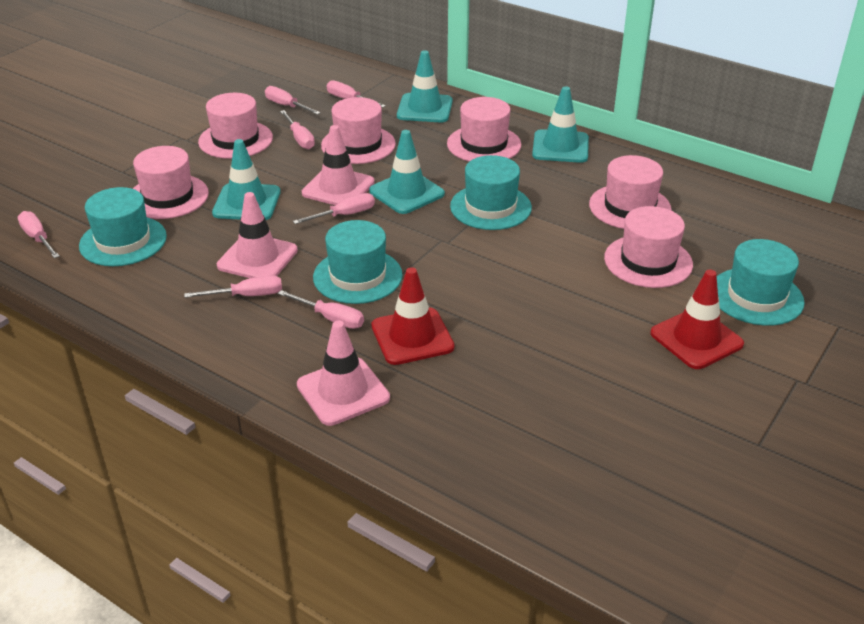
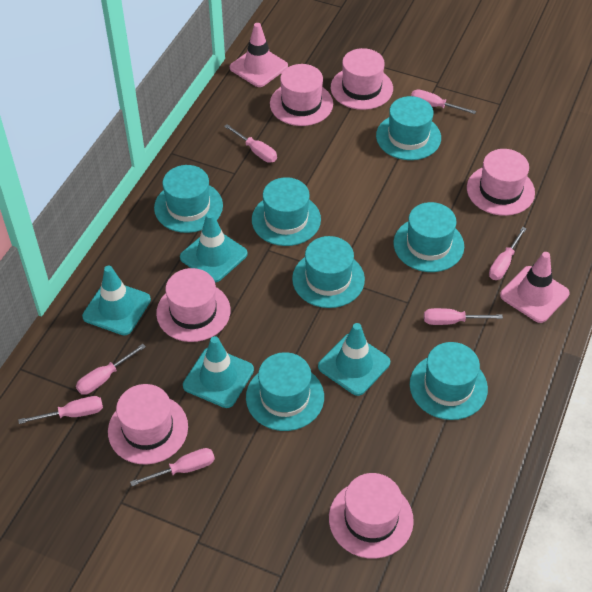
pink traffic cone: 3 -> 2
red traffic cone: 2 -> 0
turquoise hat: 4 -> 7

